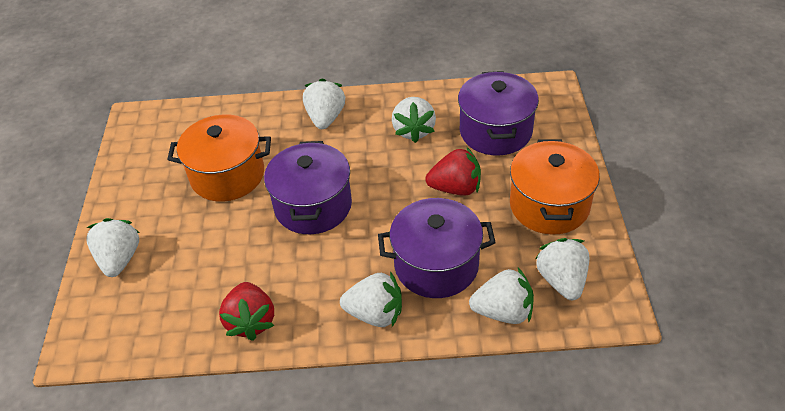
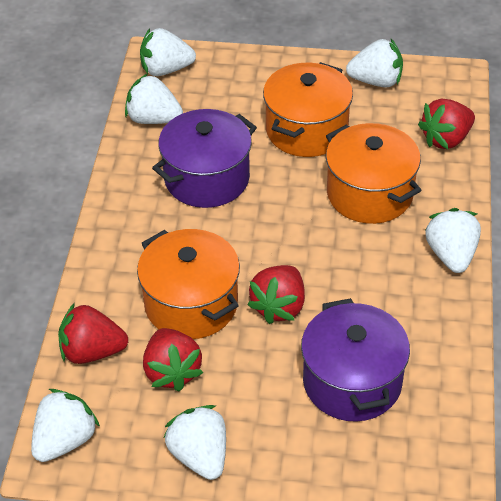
orange pot: 2 -> 3
purple pot: 3 -> 2
red strawberry: 2 -> 4

